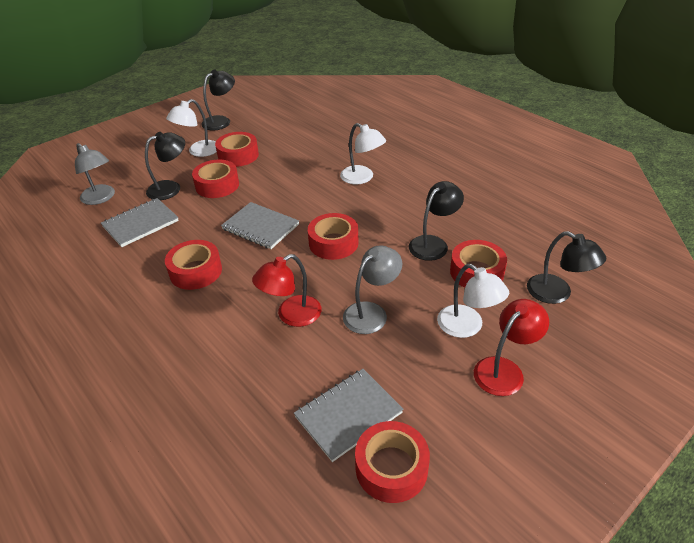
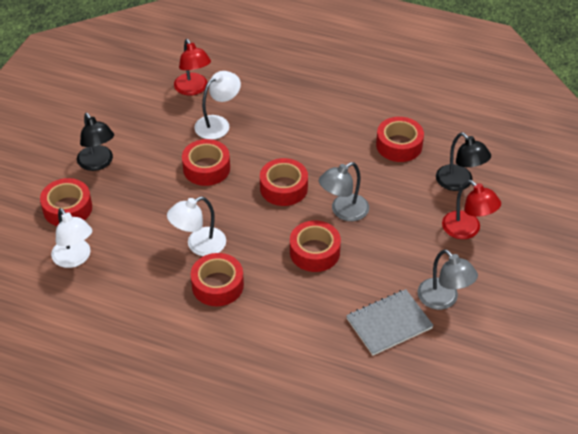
black lamp: 4 -> 2
grey notebook: 3 -> 1

